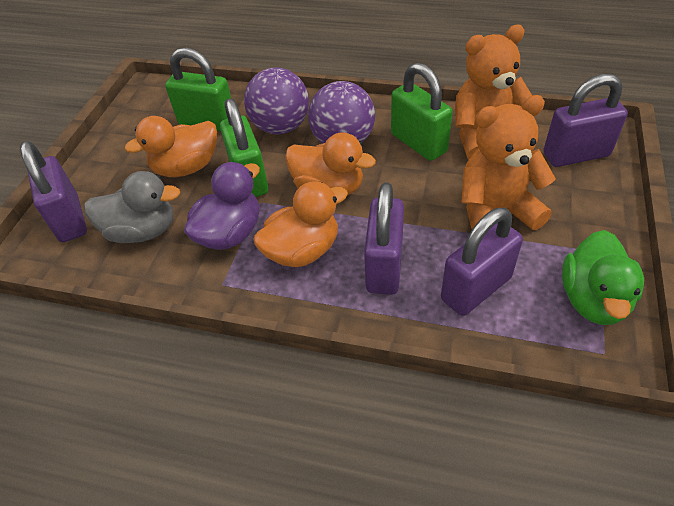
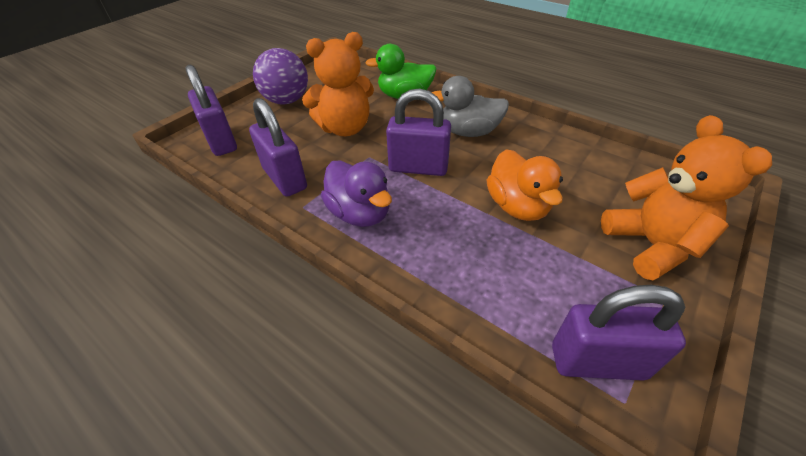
green padlock: 3 -> 0
orange duck: 3 -> 1
purple ball: 2 -> 1

